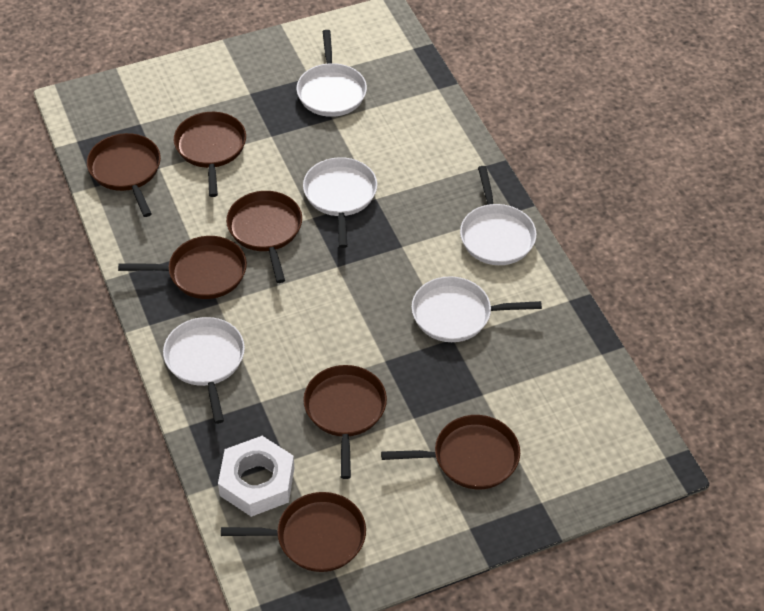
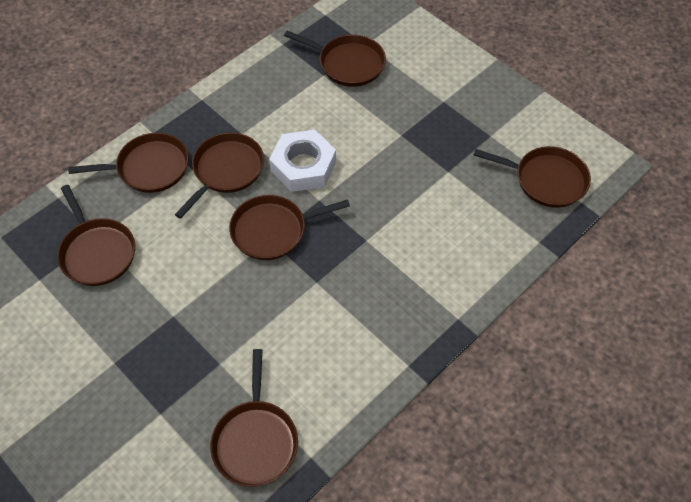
white pan: 5 -> 0

